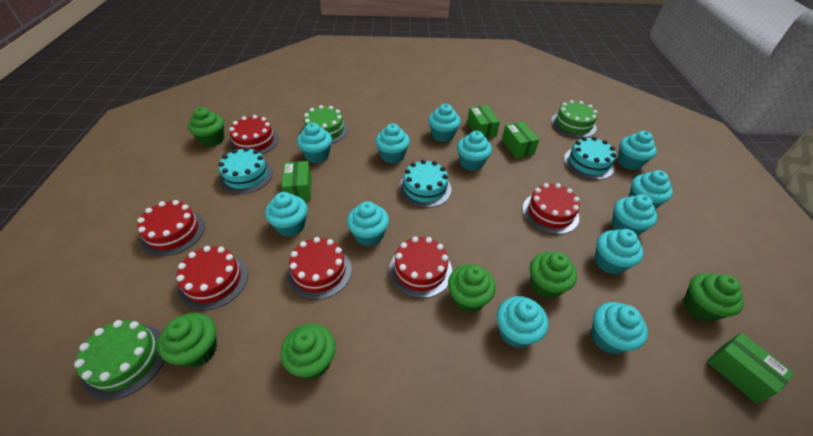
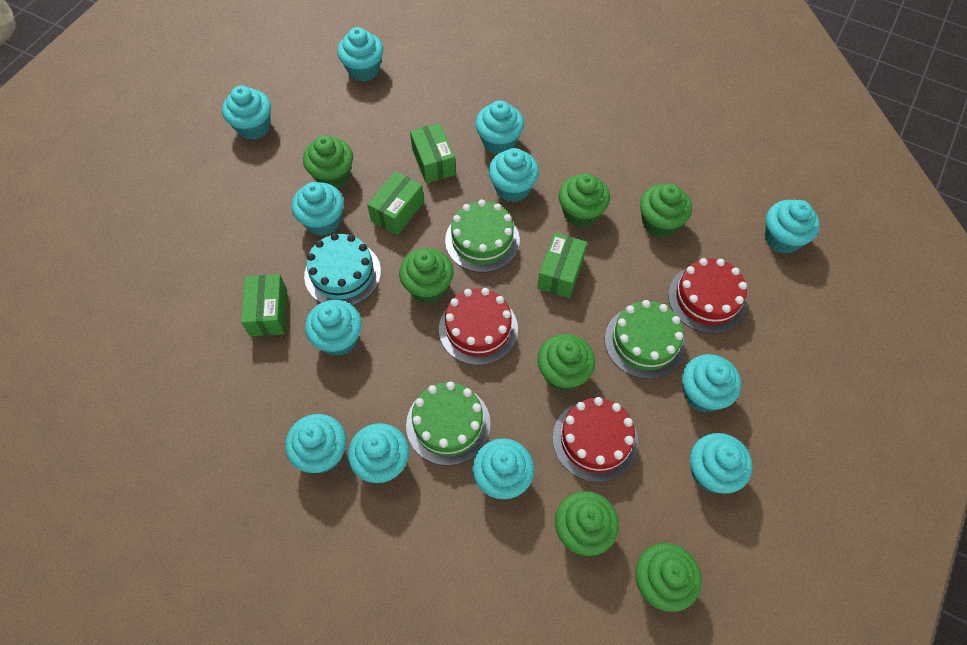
green cupcake: 6 -> 7
red cake: 6 -> 3
turquoise cake: 3 -> 1

